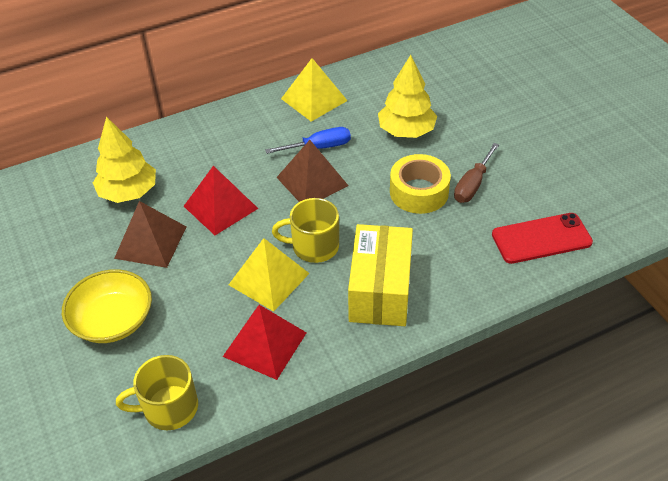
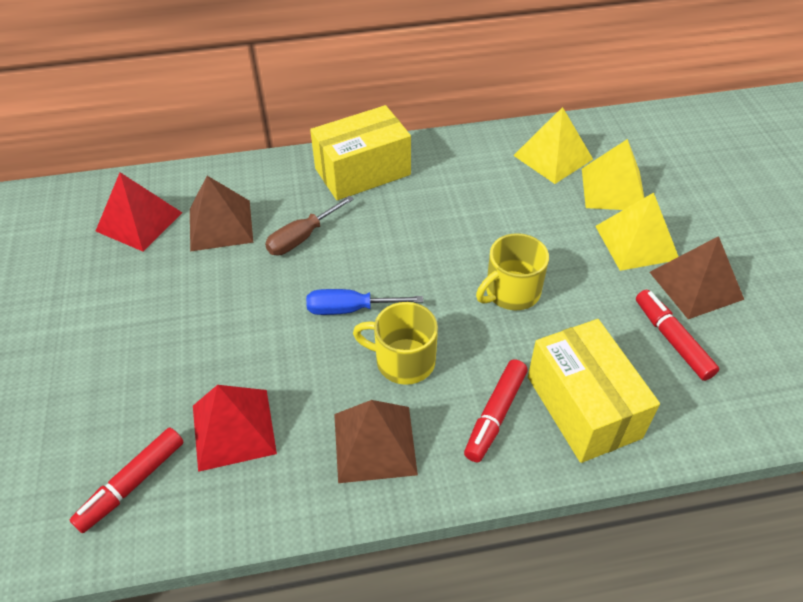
brown pyramid: 2 -> 3
red marker: 0 -> 3
red phone: 1 -> 0
yellow bowl: 1 -> 0
yellow box: 1 -> 2
yellow pyramid: 2 -> 3
yellow tape: 1 -> 0
yellow tree: 2 -> 0

